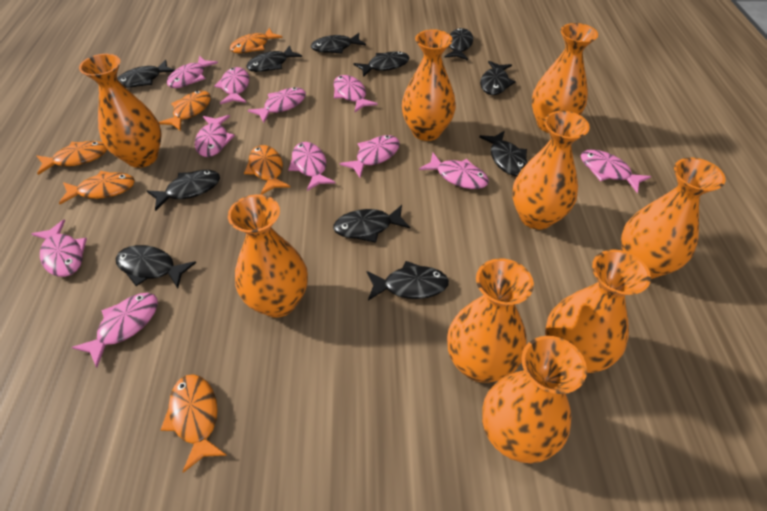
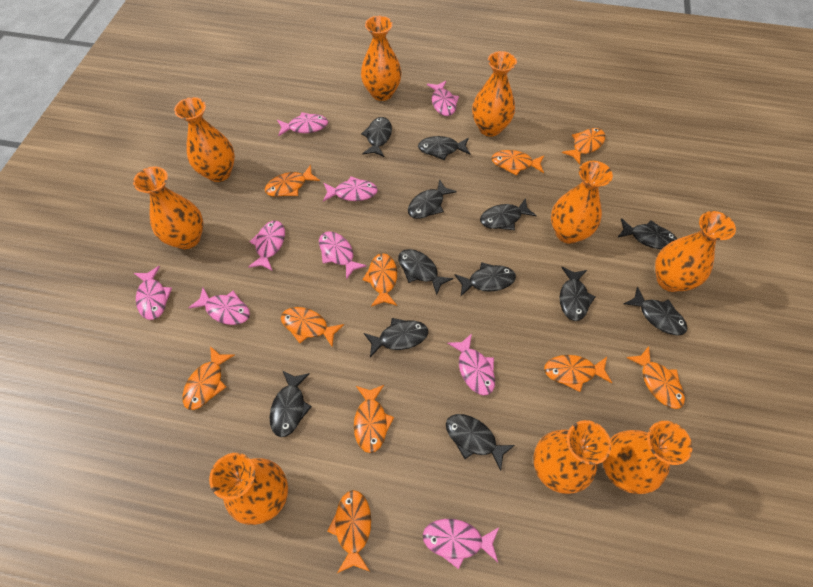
black fish: 11 -> 12
orange fish: 6 -> 10
pink fish: 11 -> 9

